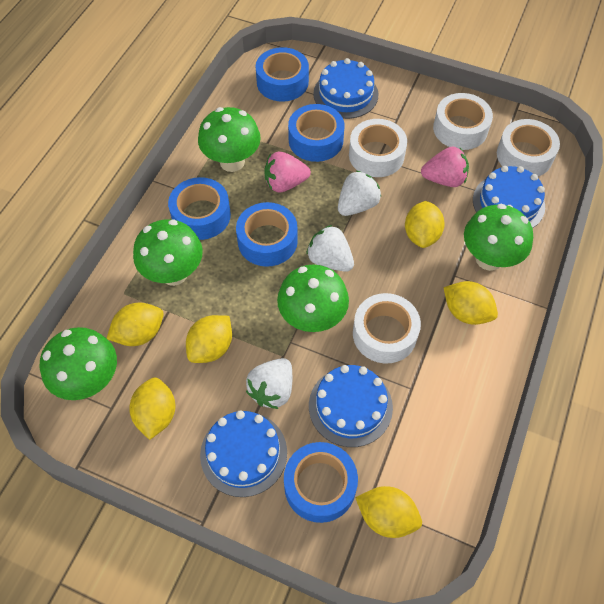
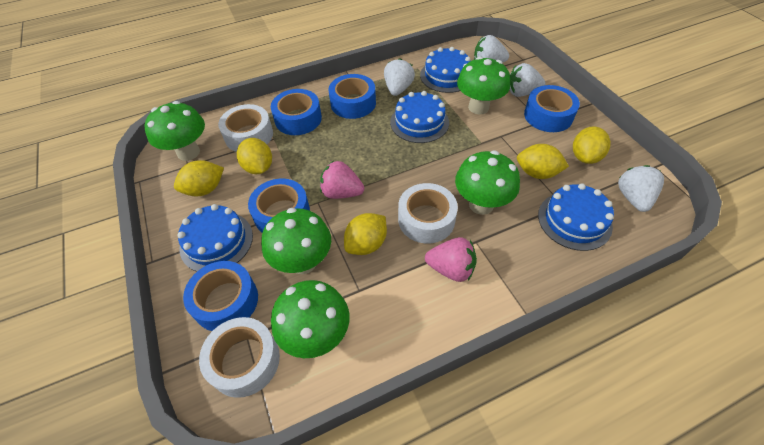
white strawberry: 3 -> 4
white tape: 4 -> 3
yellow lemon: 6 -> 5

